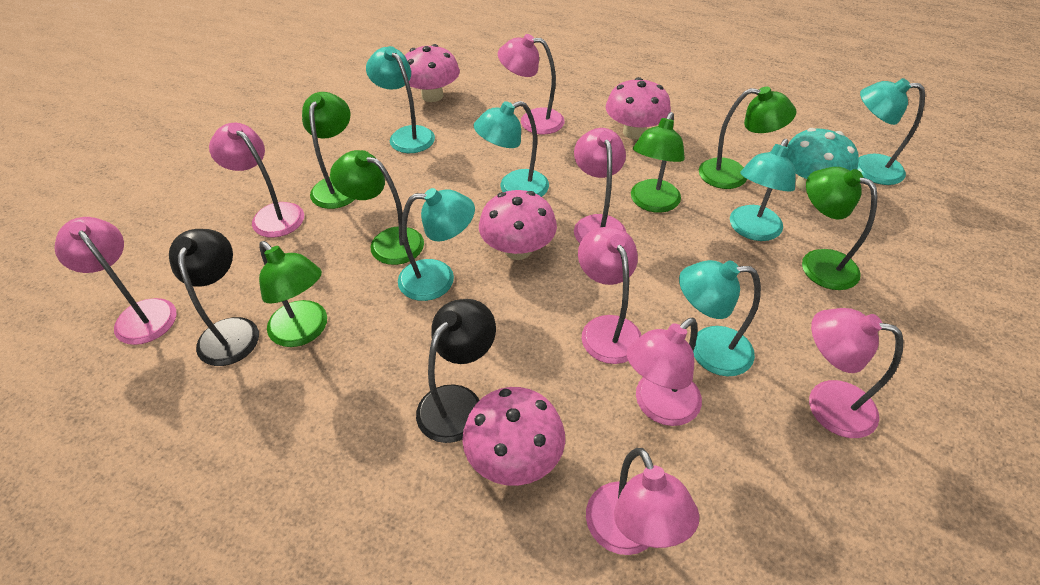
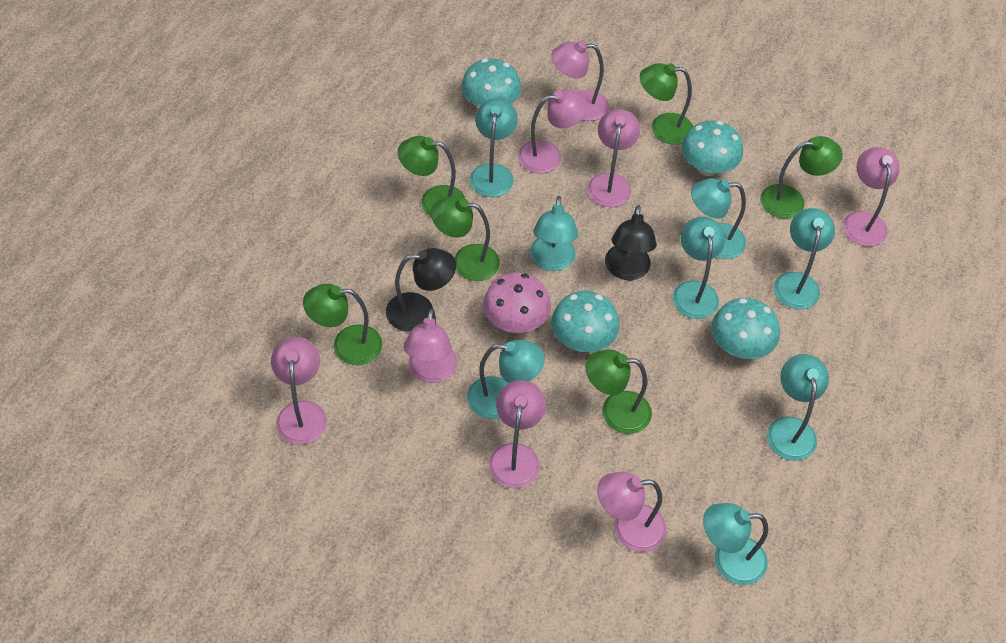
pink mushroom: 4 -> 1
turquoise lamp: 6 -> 8
turquoise mushroom: 1 -> 4

